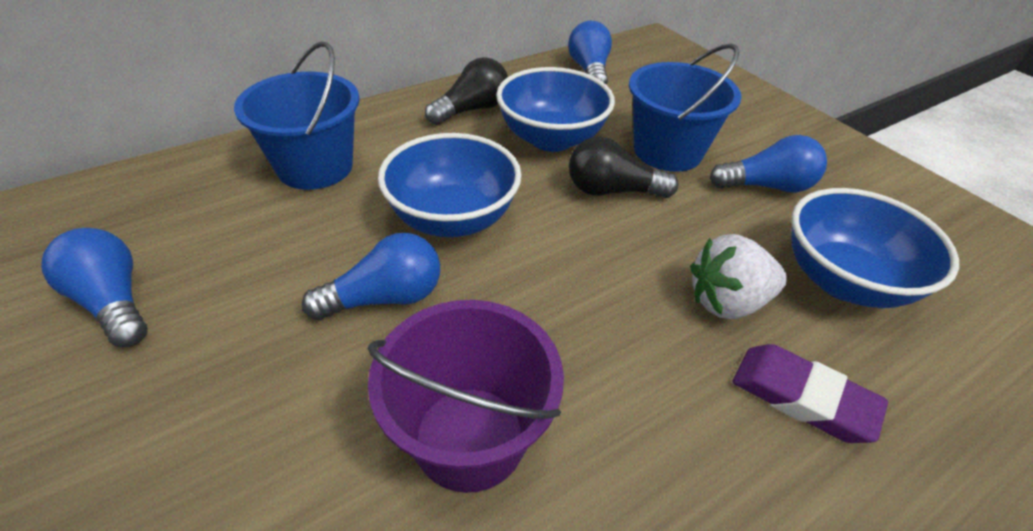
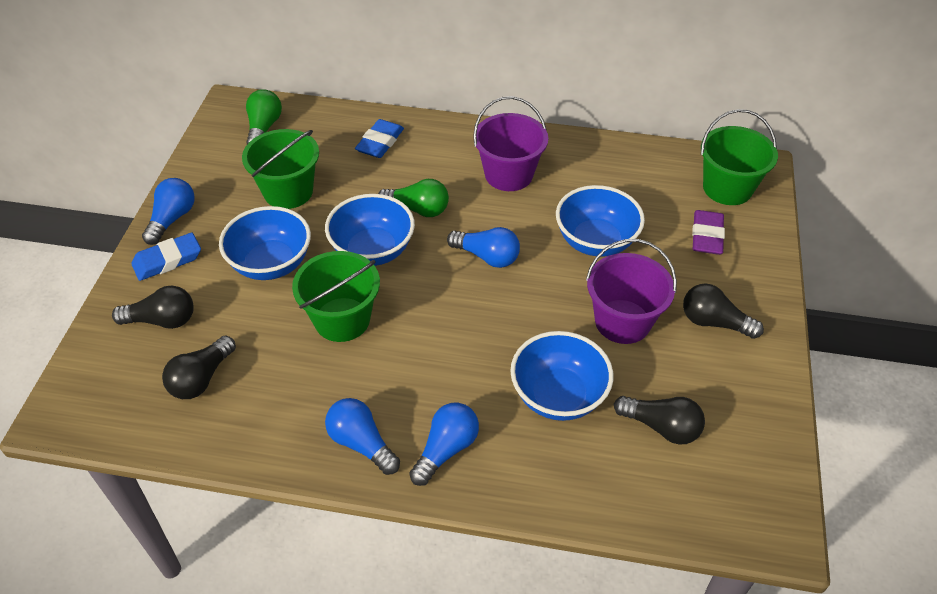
black light bulb: 2 -> 4
blue bowl: 3 -> 4
blue bucket: 2 -> 0
blue eraser: 0 -> 2
green bucket: 0 -> 3
green light bulb: 0 -> 2
purple bucket: 1 -> 2
white strawberry: 1 -> 0

